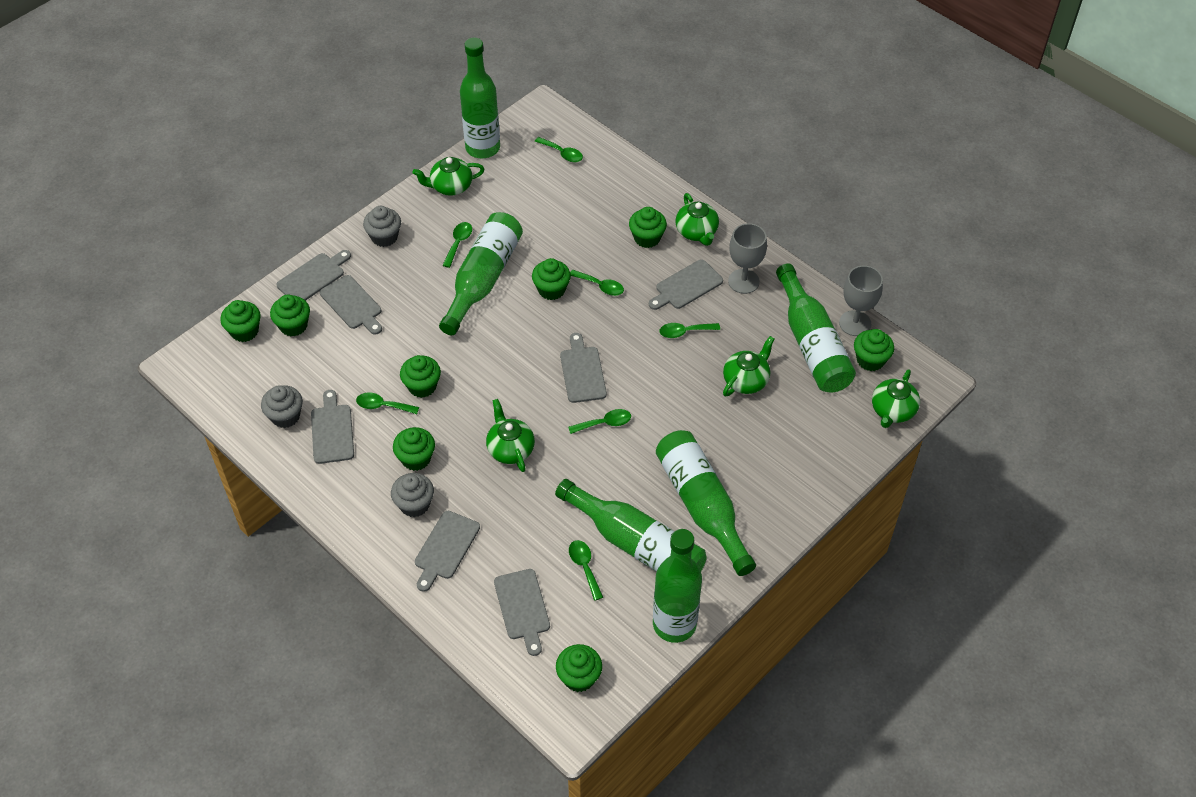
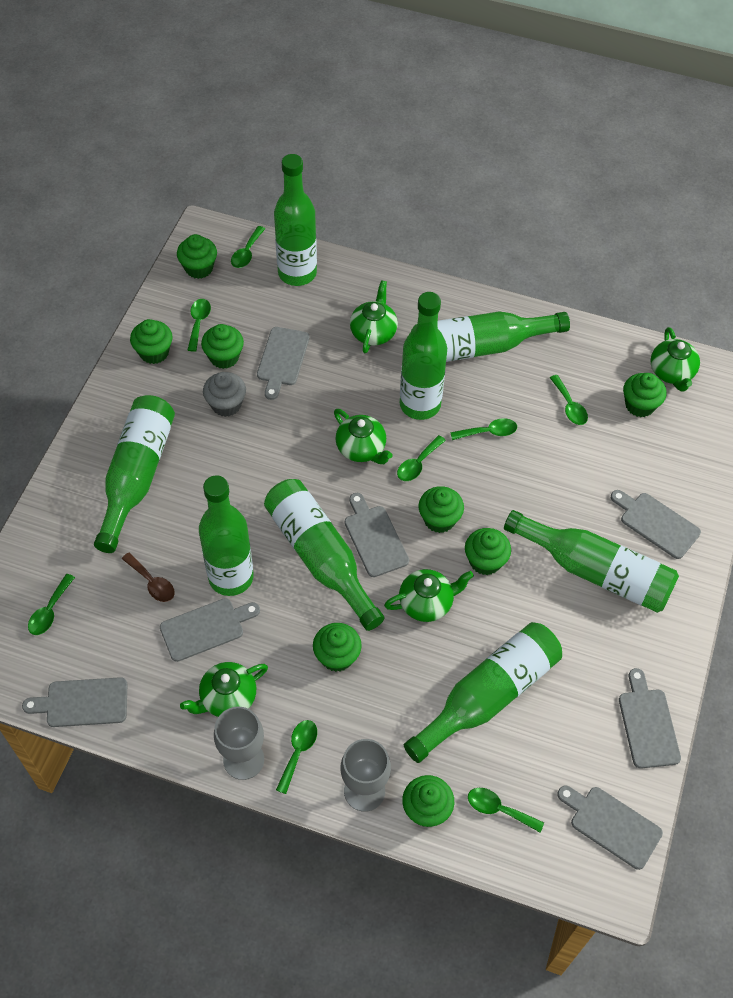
brown spoon: 0 -> 1
green bottle: 6 -> 8
green spoon: 7 -> 8
grey cupcake: 3 -> 1

